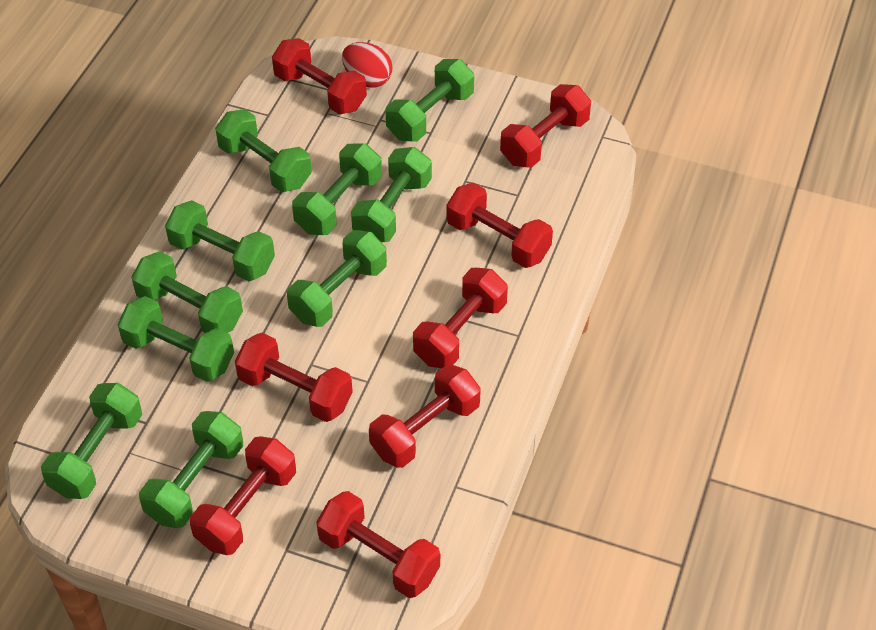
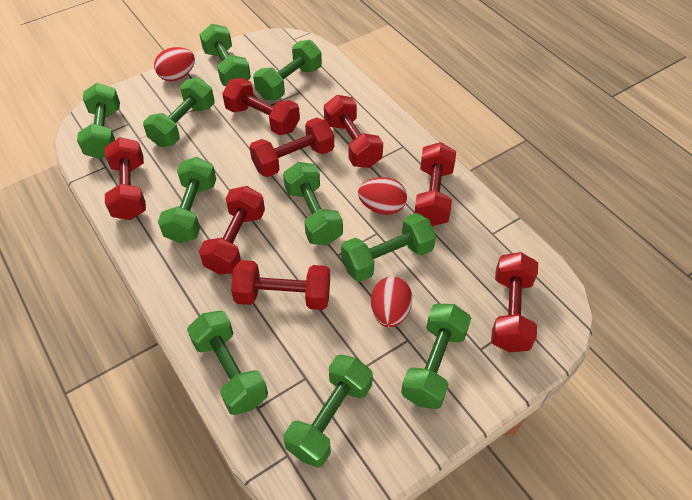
red egg: 1 -> 3

